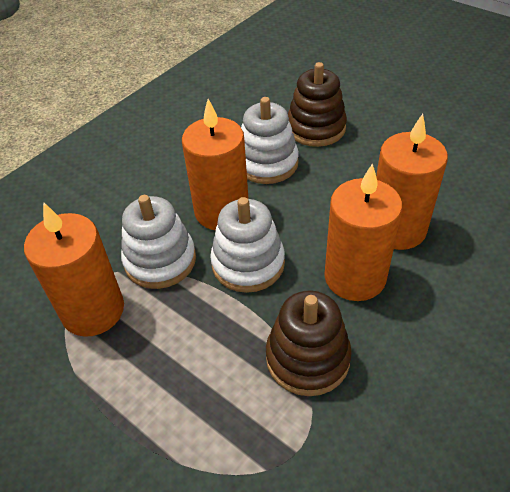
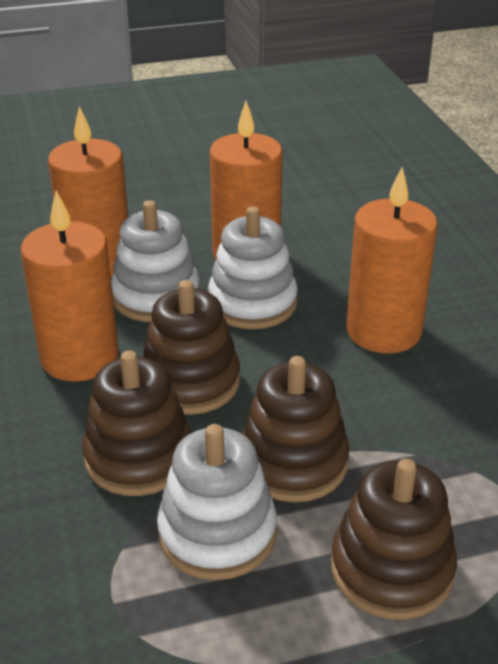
brown stacking toy: 2 -> 4

